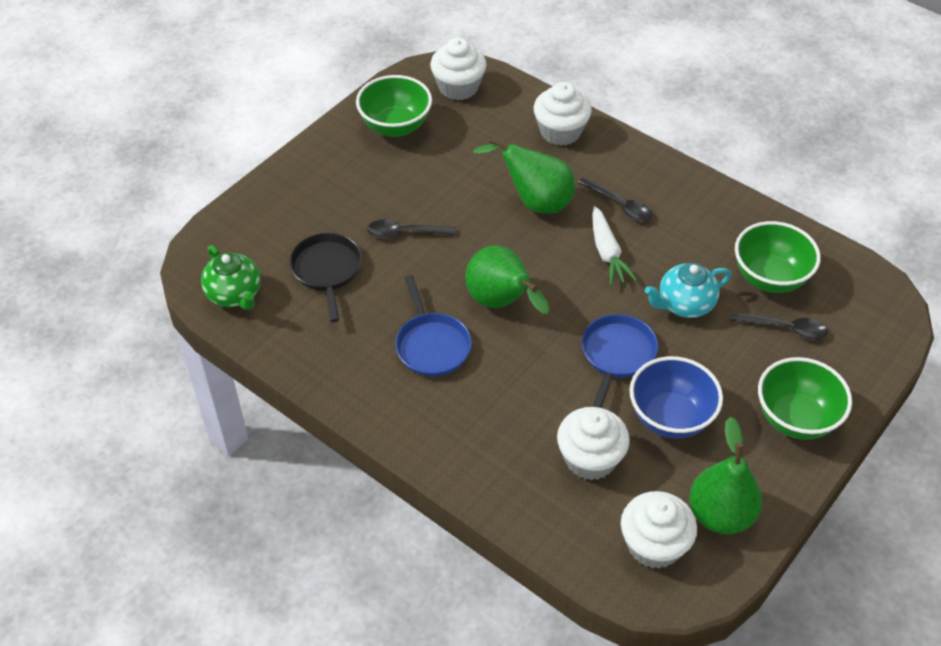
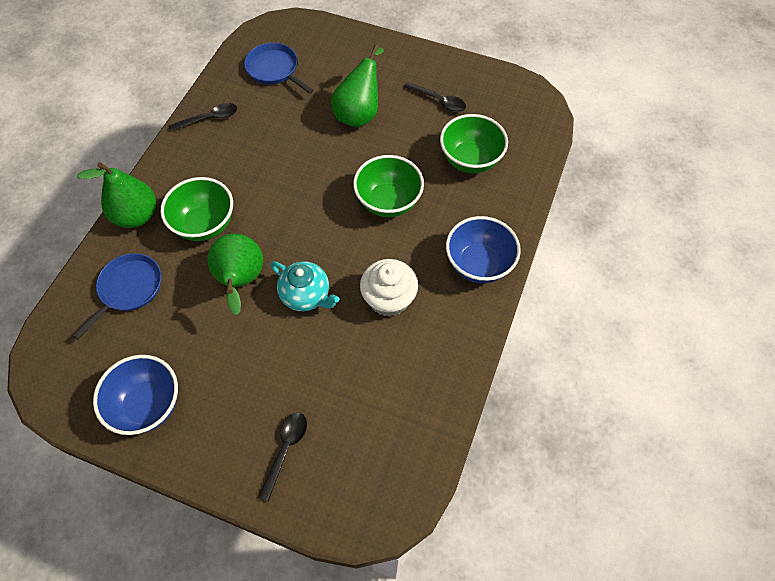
black pan: 1 -> 0
blue bowl: 1 -> 2
green teapot: 1 -> 0
white carrot: 1 -> 0
white cupcake: 4 -> 1

